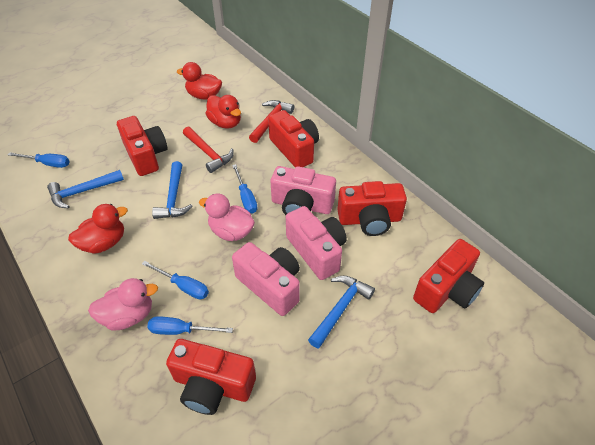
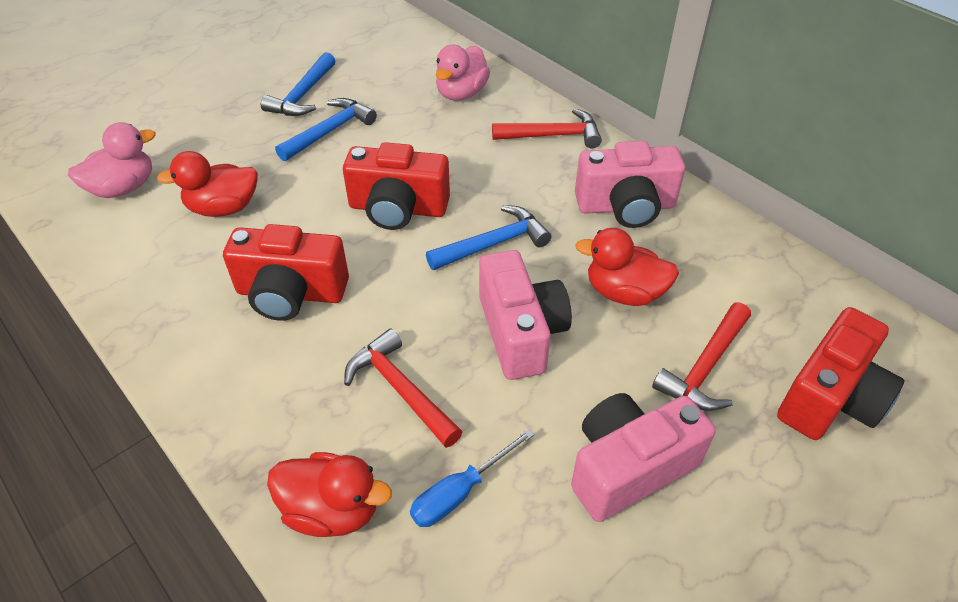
blue screwdriver: 4 -> 1
red camera: 5 -> 3
red hammer: 2 -> 3

